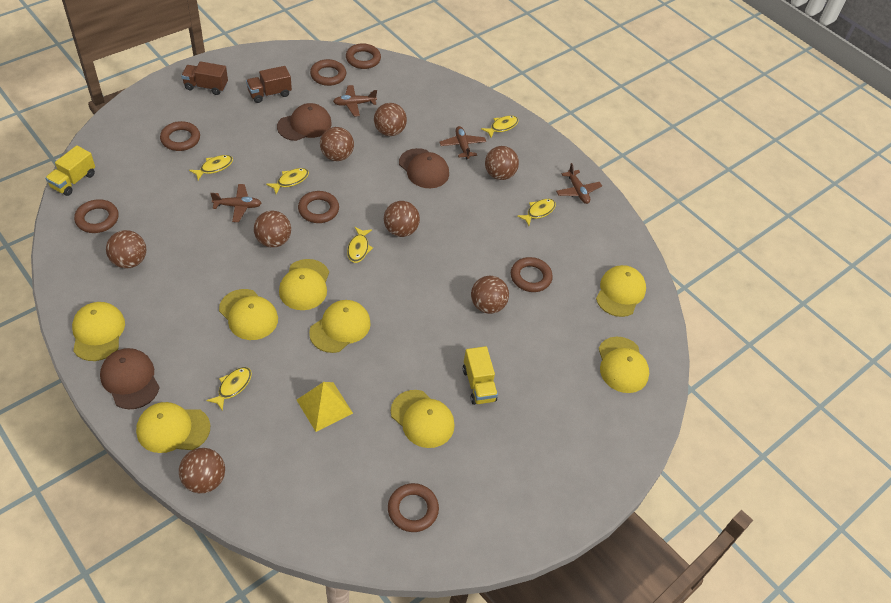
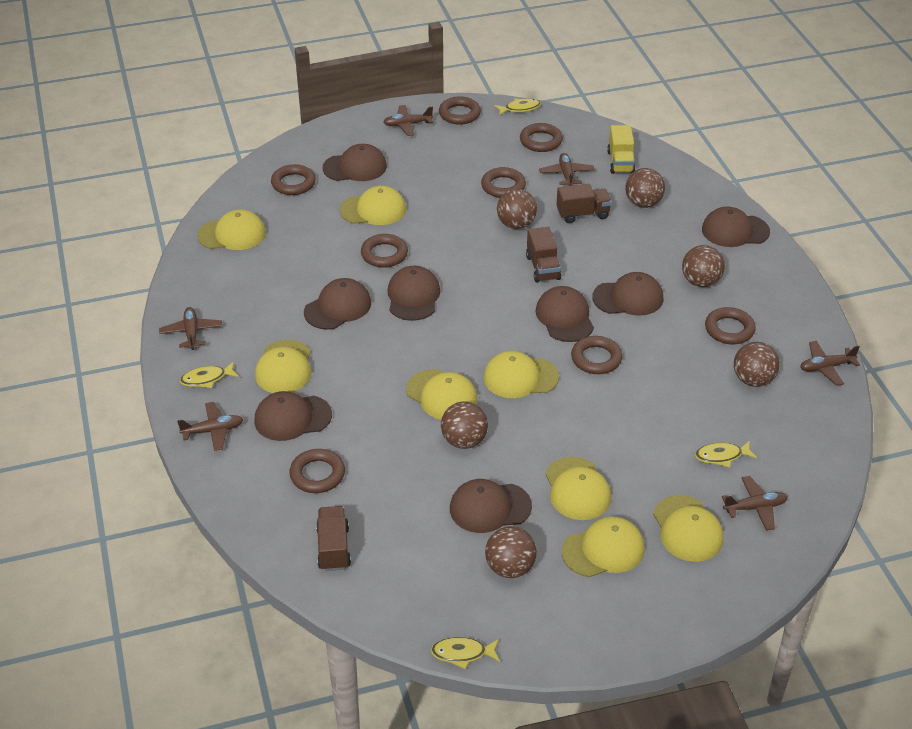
brown ball: 8 -> 6
brown cap: 3 -> 8
brown plane: 4 -> 6
brown ring: 7 -> 8
brown truck: 2 -> 3
yellow fish: 6 -> 4
yellow pyramid: 1 -> 0
yellow truck: 2 -> 1

